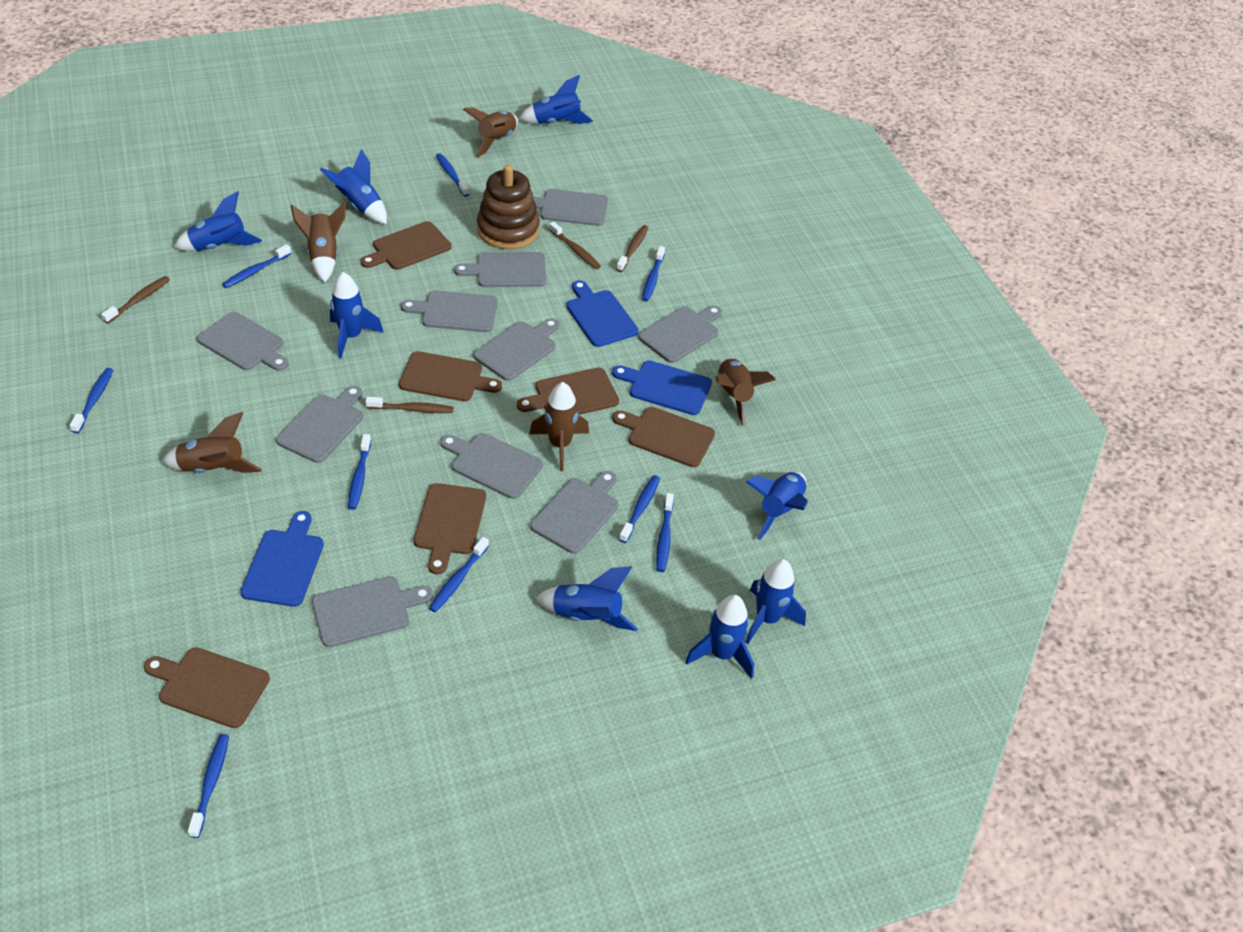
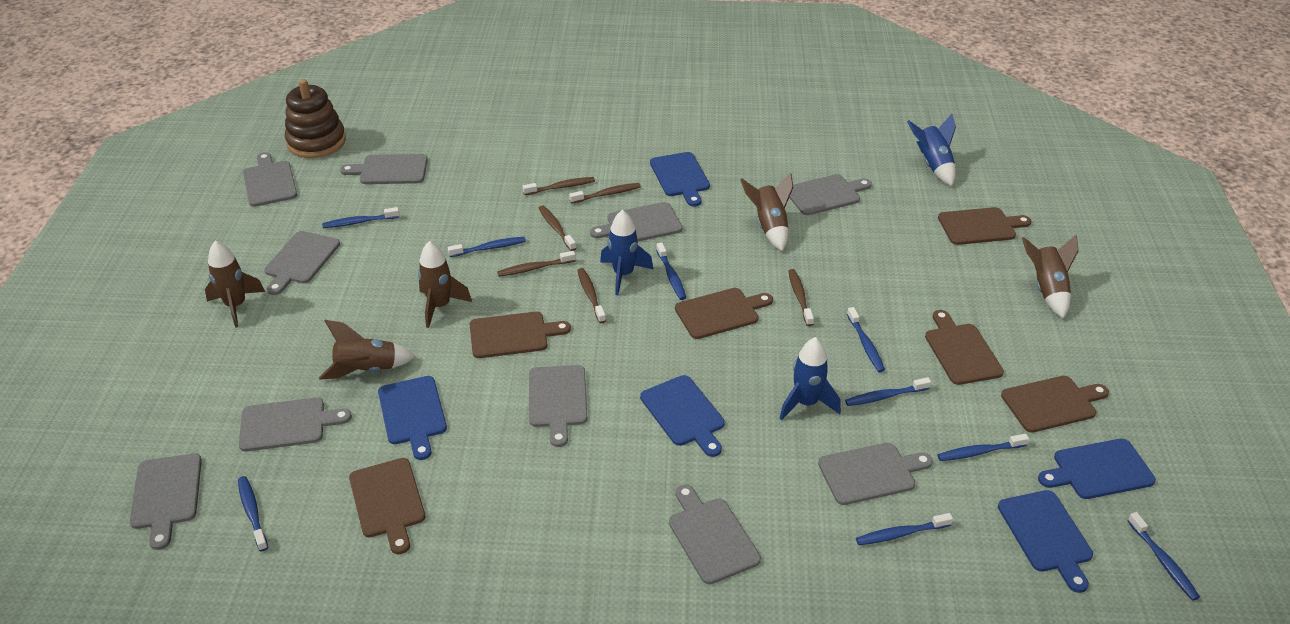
blue cutting board: 3 -> 5
blue rocket: 8 -> 3
brown toothbrush: 4 -> 6

